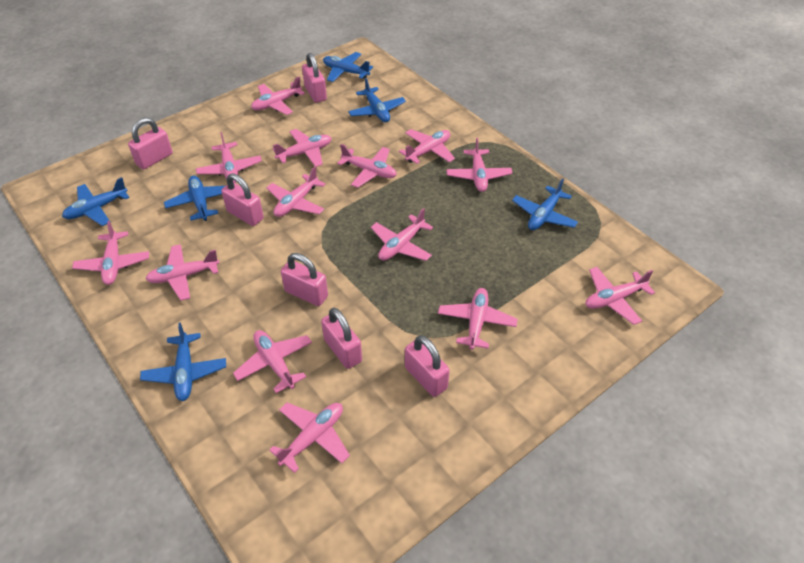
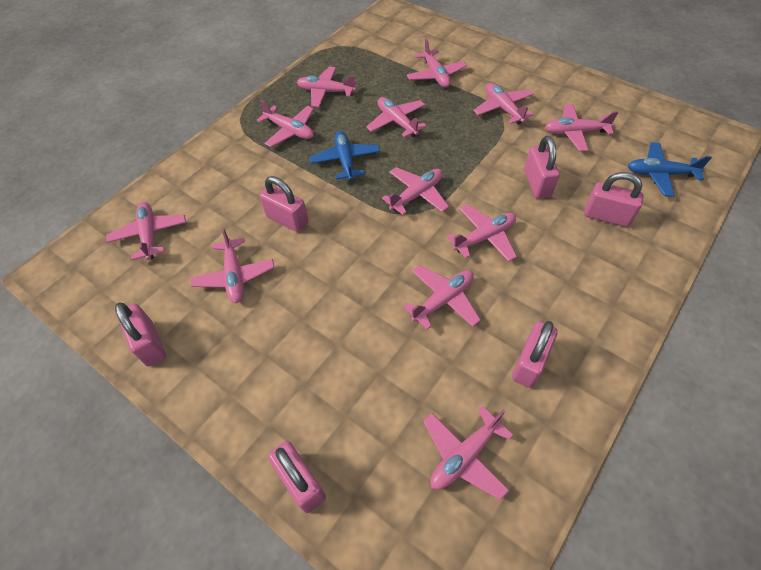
blue plane: 6 -> 2
pink plane: 14 -> 12

